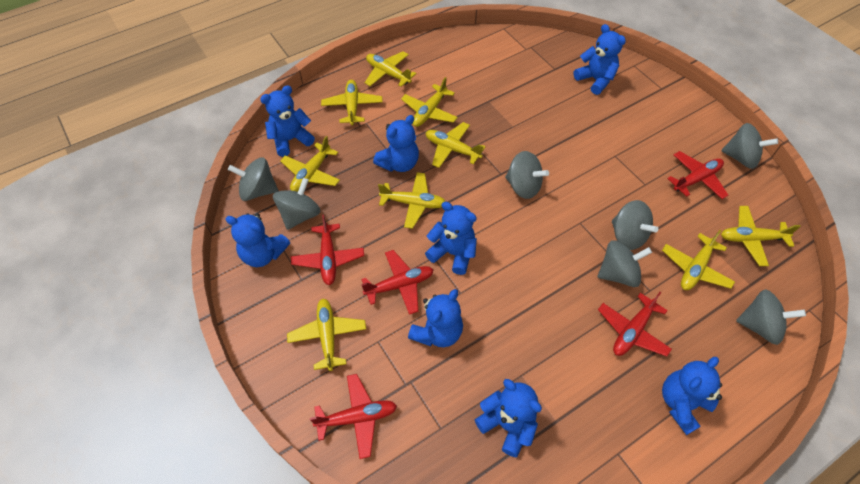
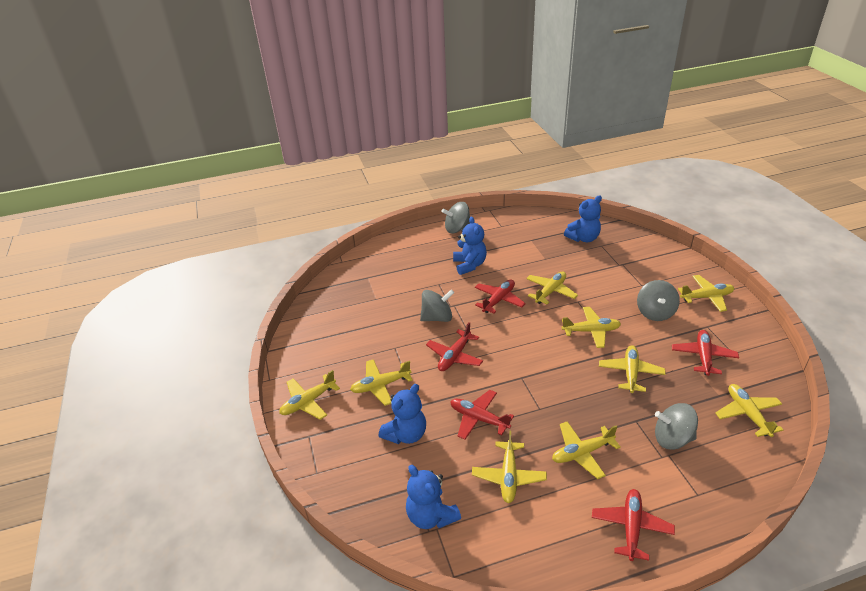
blue teddy bear: 8 -> 4
grey spinning top: 7 -> 4

